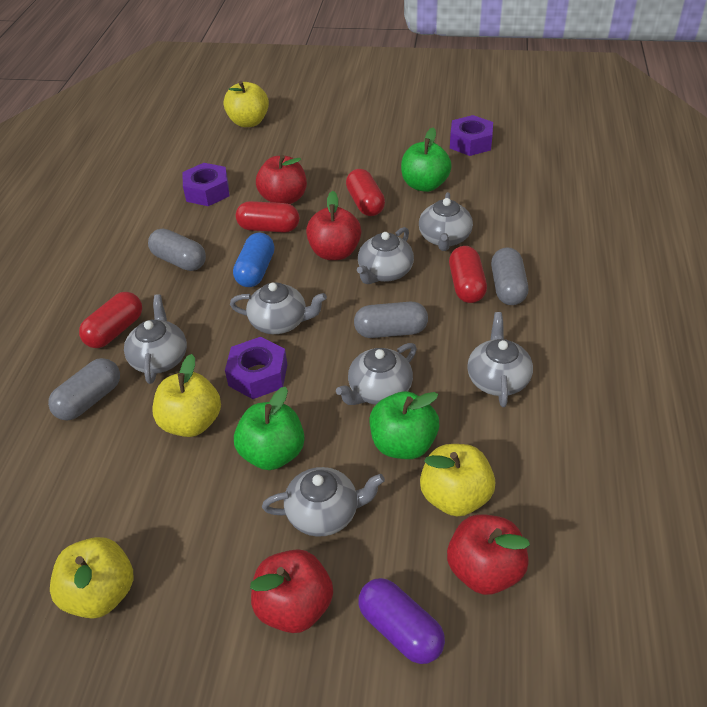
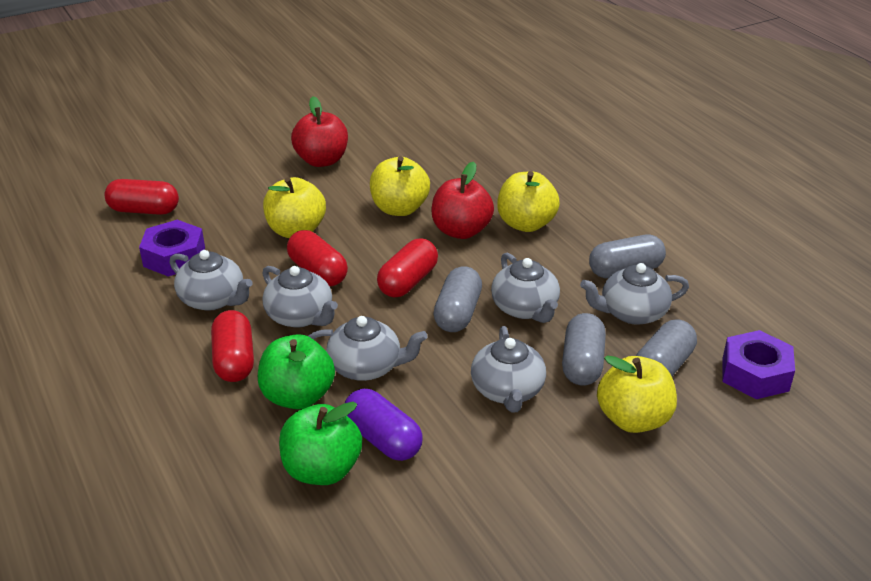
blue capsule: 1 -> 0
green apple: 3 -> 2
grey teapot: 7 -> 6
purple nut: 3 -> 2
red apple: 4 -> 2

